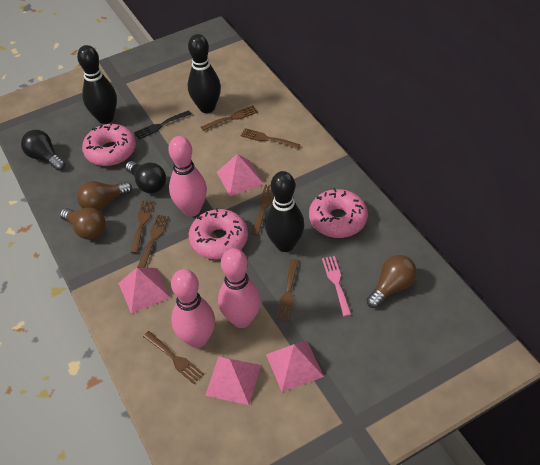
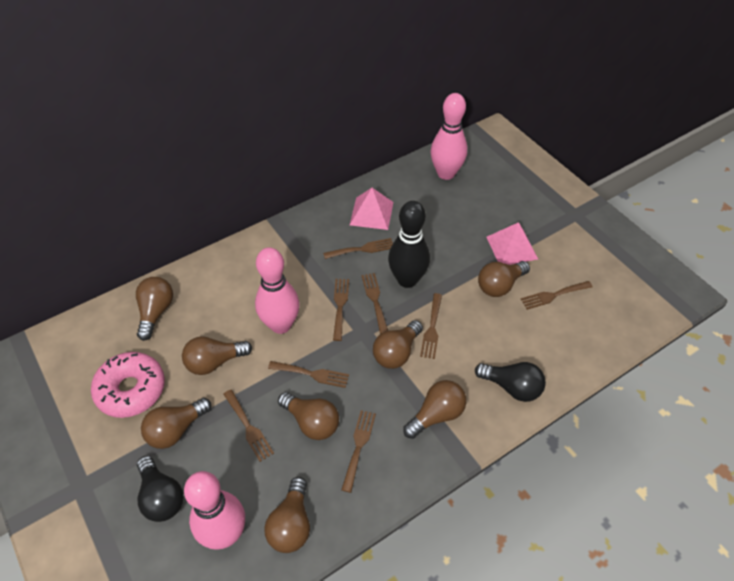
black bowling pin: 3 -> 1
black fork: 1 -> 0
brown fork: 7 -> 8
brown light bulb: 3 -> 8
pink donut: 3 -> 1
pink fork: 1 -> 0
pink pyramid: 4 -> 2

